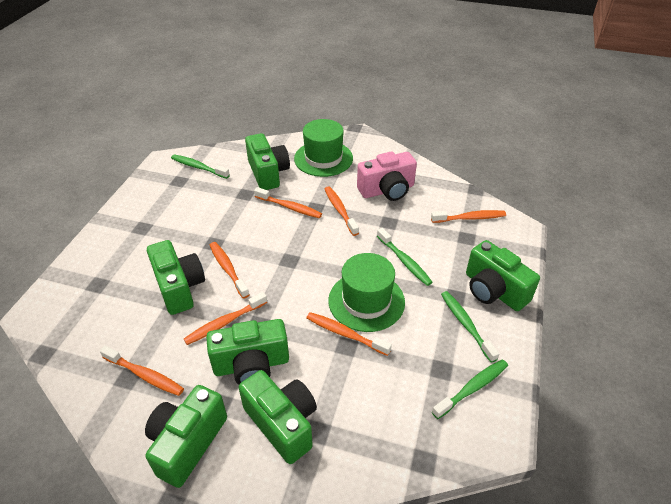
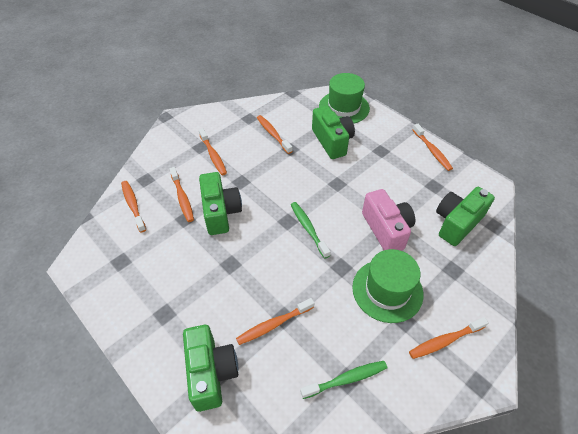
green camera: 6 -> 4
green toothbrush: 4 -> 2

